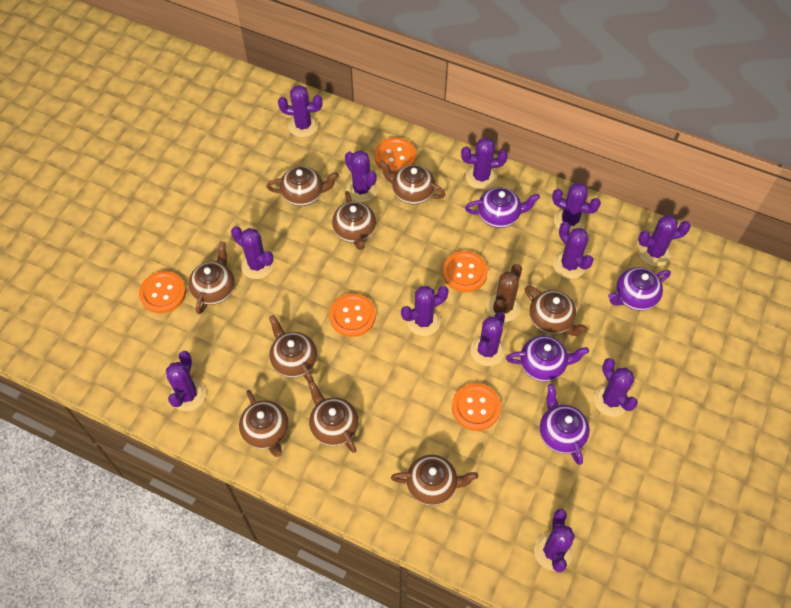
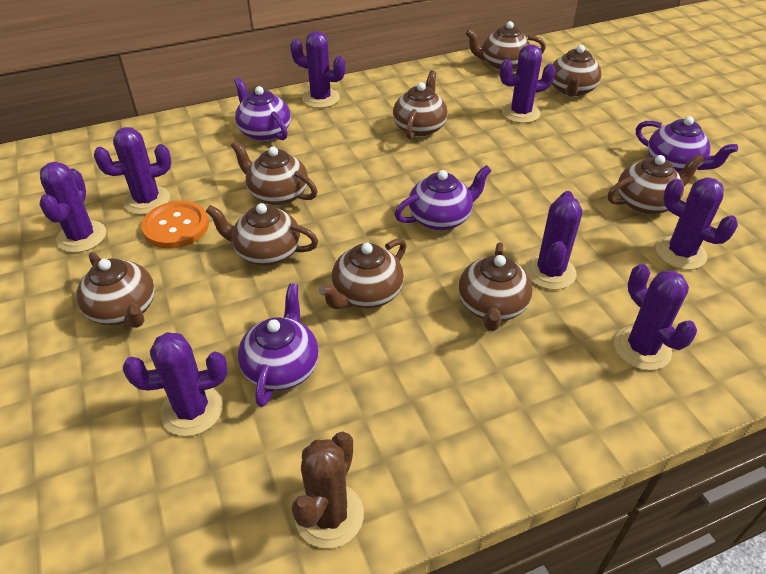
orange button: 5 -> 1
purple cactus: 12 -> 8

